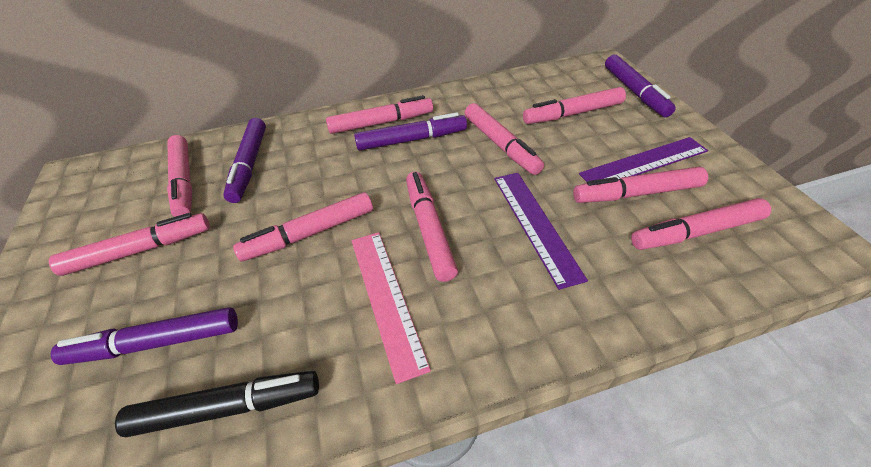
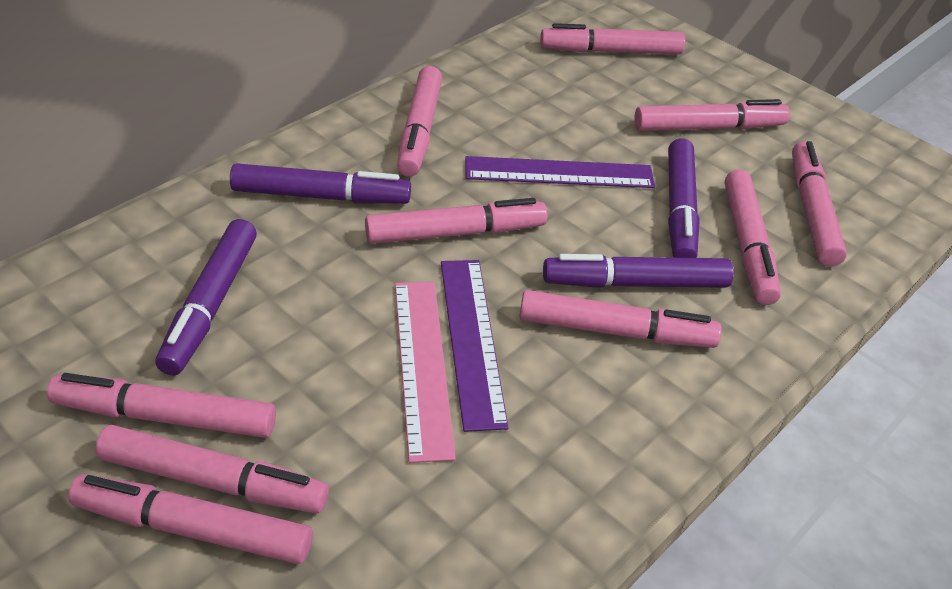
black marker: 1 -> 0
pink marker: 9 -> 10

